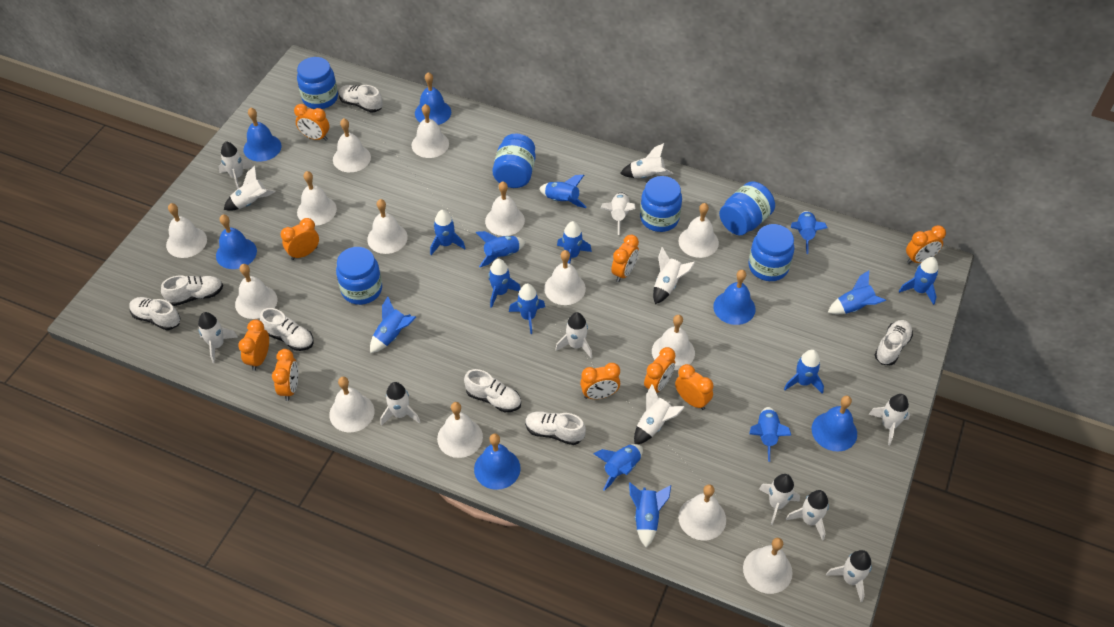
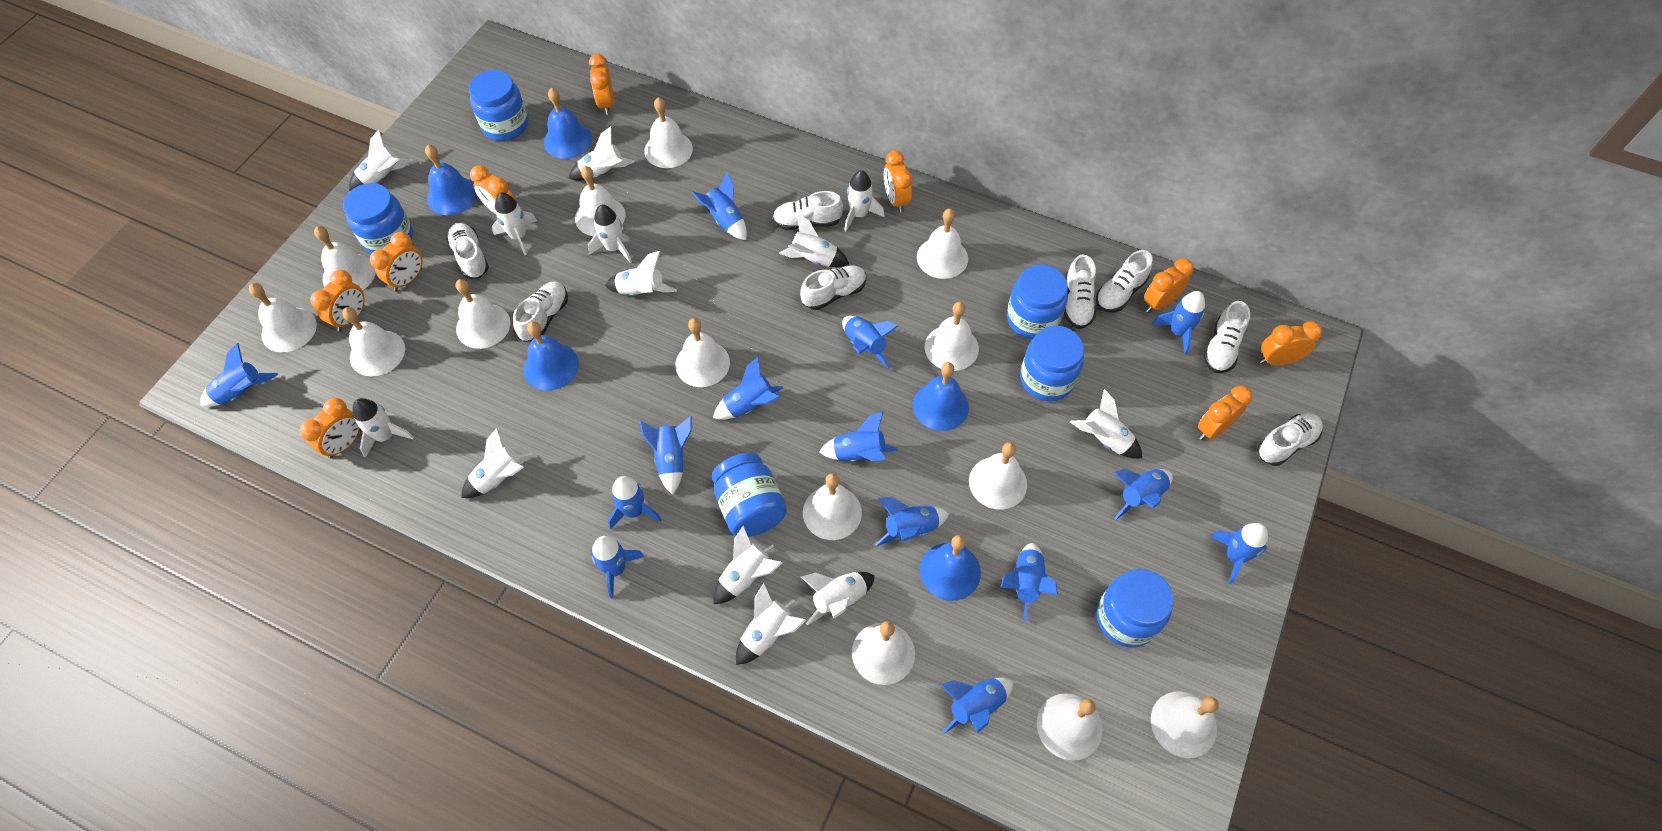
blue bell: 6 -> 5
white shoe: 7 -> 8

